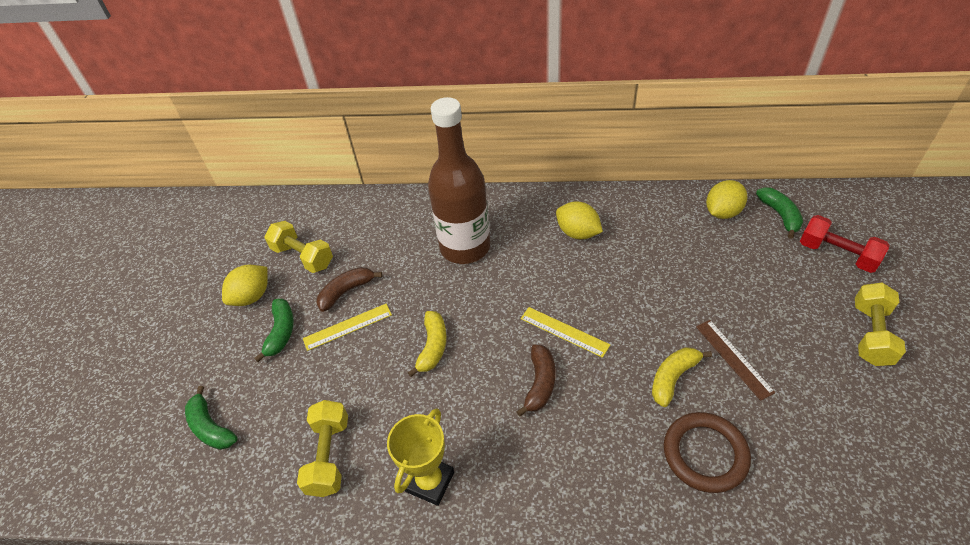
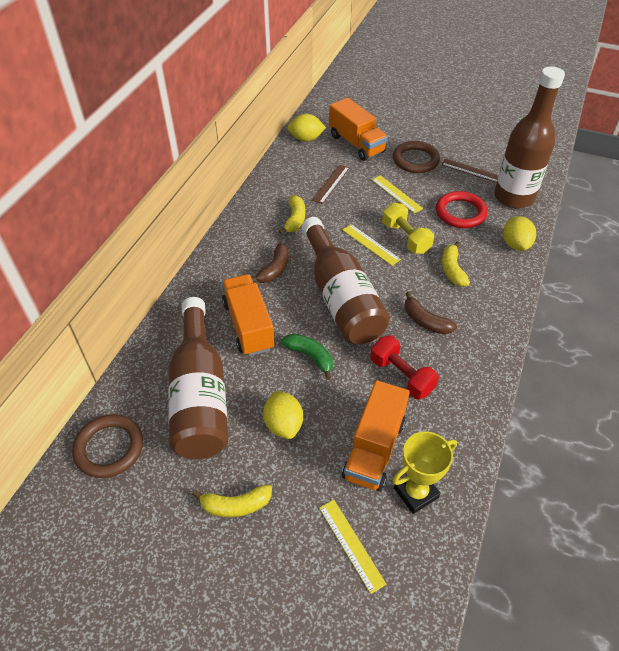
brown bottle: 1 -> 3
brown ring: 1 -> 2
brown ruler: 1 -> 2
green banana: 3 -> 1
orange truck: 0 -> 3
red ring: 0 -> 1
yellow banana: 2 -> 3
yellow dumbbell: 3 -> 1
yellow ruler: 2 -> 3

